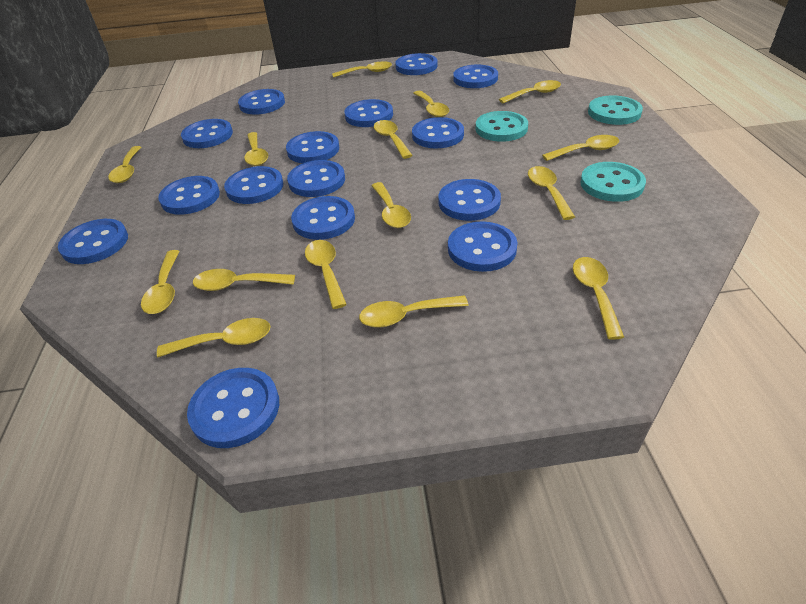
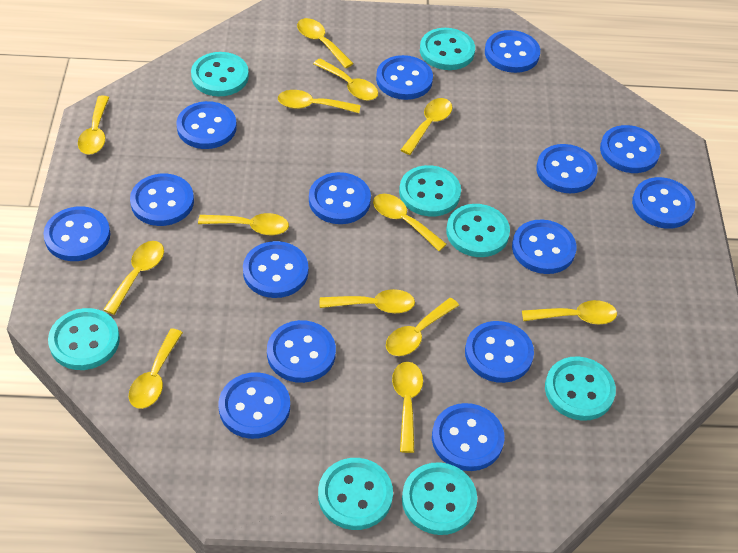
turquoise button: 3 -> 8
yellow spoon: 15 -> 13

